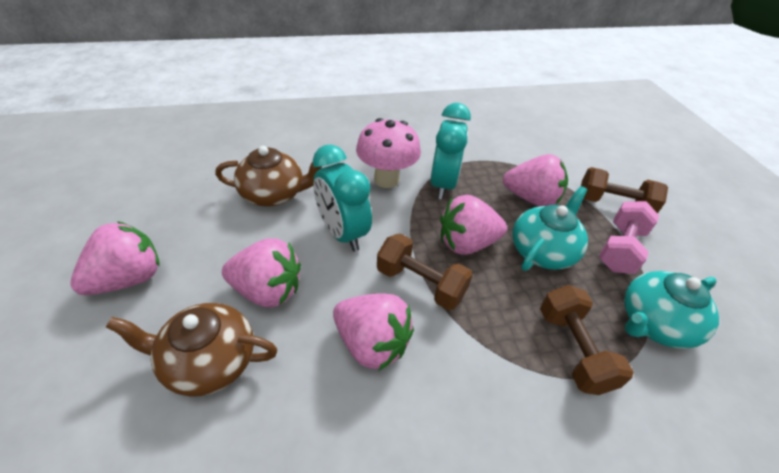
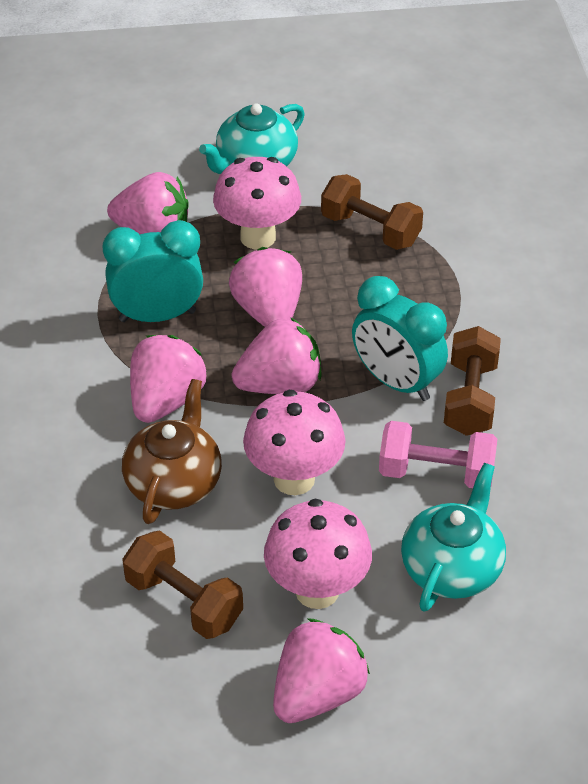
brown teapot: 2 -> 1
pink mushroom: 1 -> 3

